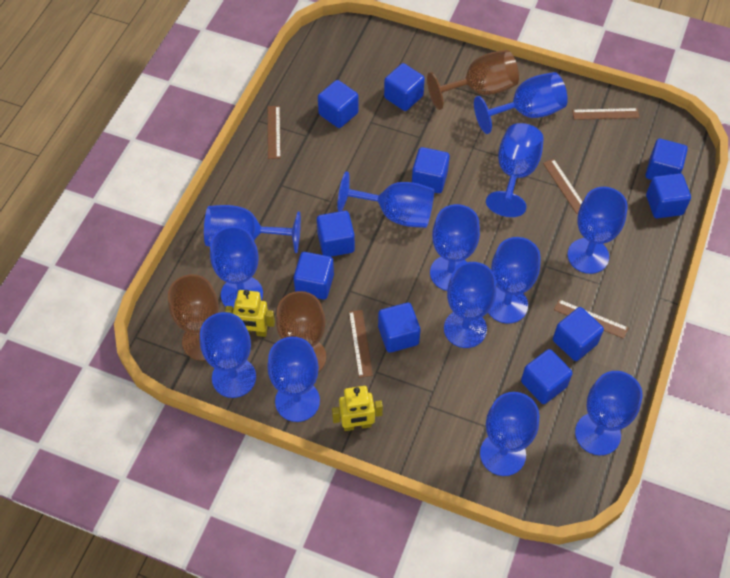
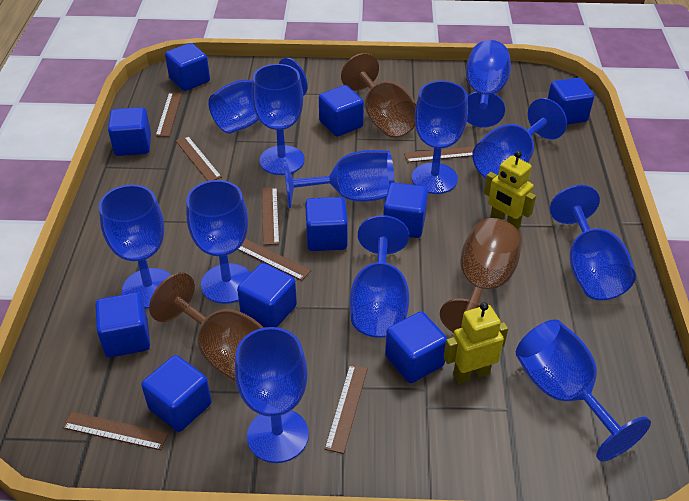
blue goblet: 13 -> 12
brown ruler: 5 -> 7

